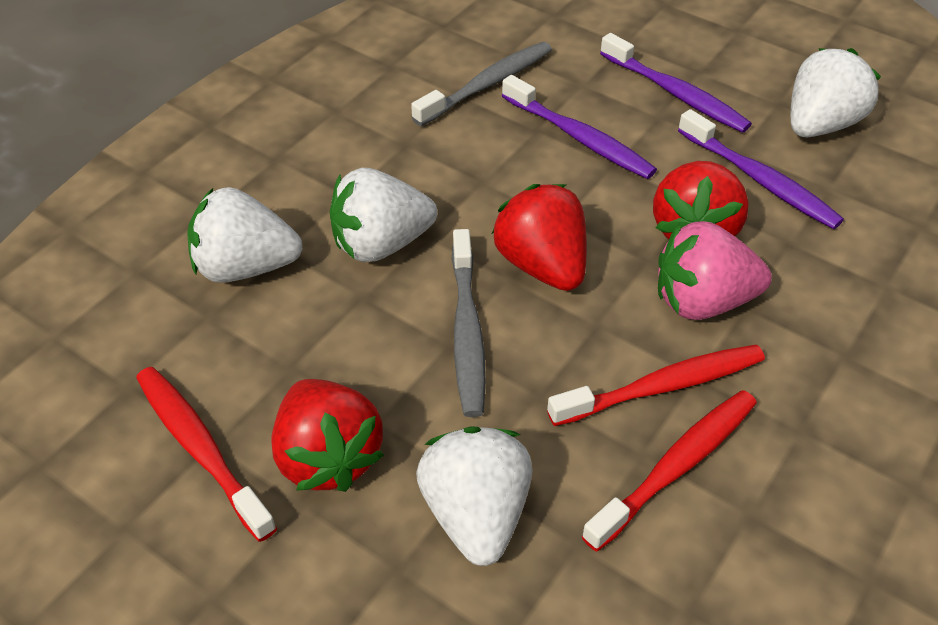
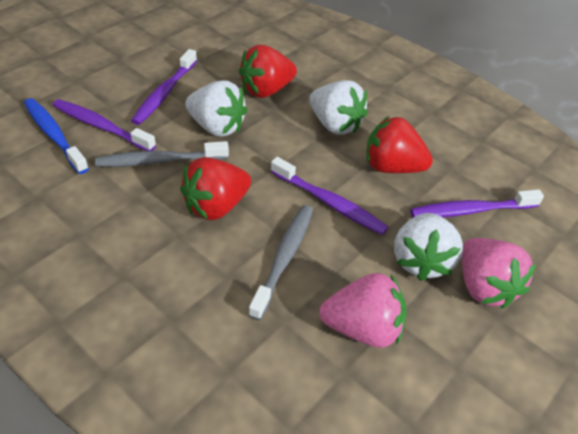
blue toothbrush: 0 -> 1
pink strawberry: 1 -> 2
purple toothbrush: 3 -> 4
red toothbrush: 3 -> 0
white strawberry: 4 -> 3

